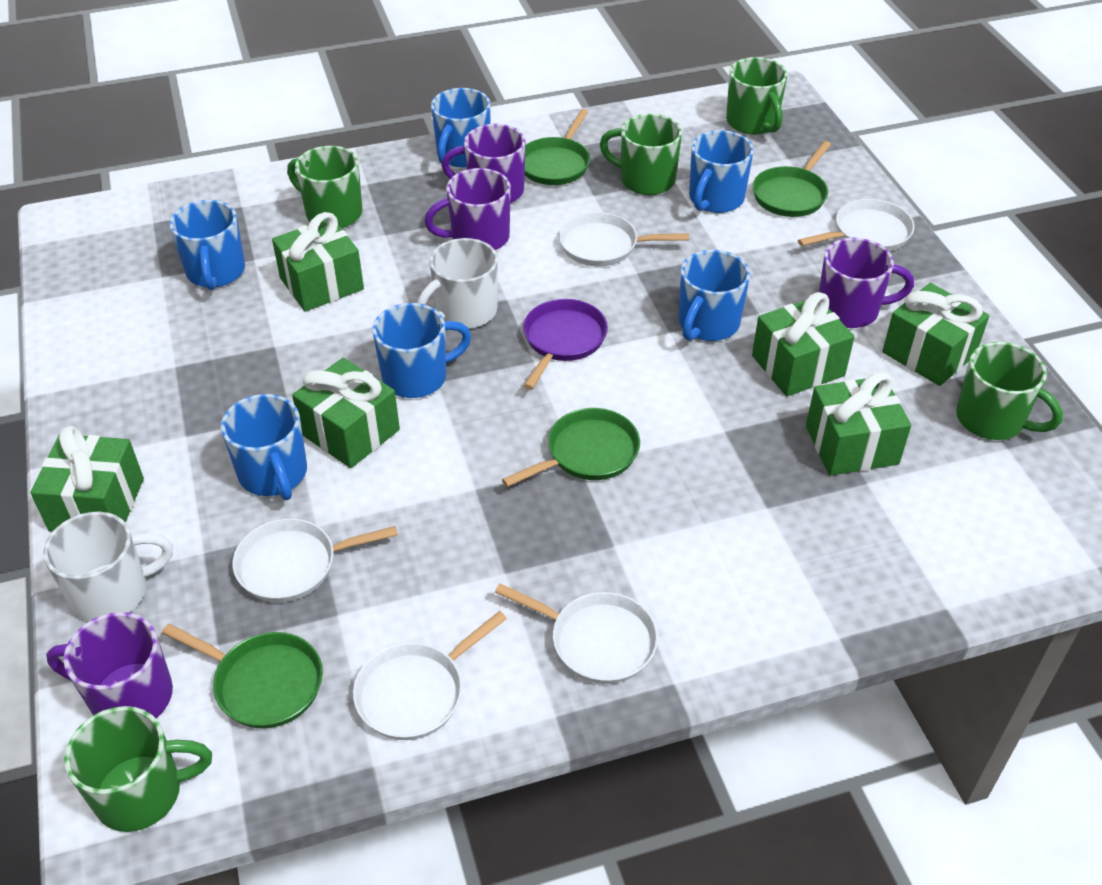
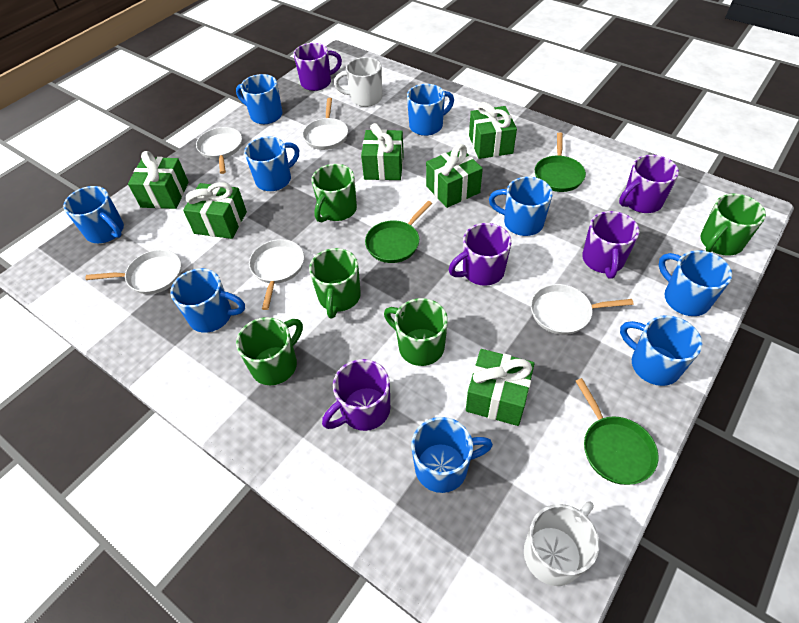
blue mug: 6 -> 9
green pan: 4 -> 3
purple mug: 4 -> 5
purple pan: 1 -> 0

